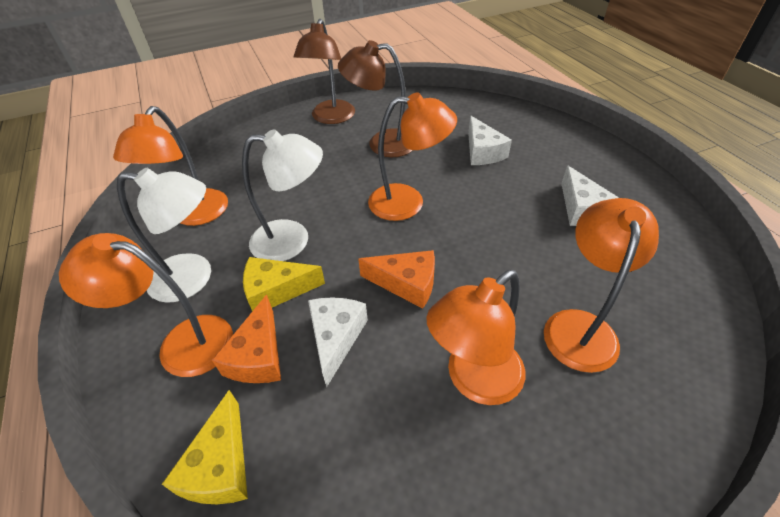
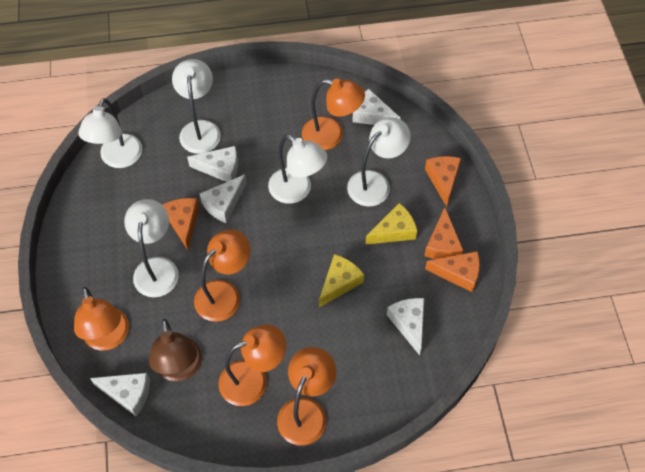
brown lamp: 2 -> 1
orange cheese: 2 -> 4
white cheese: 3 -> 5
white lamp: 2 -> 5

